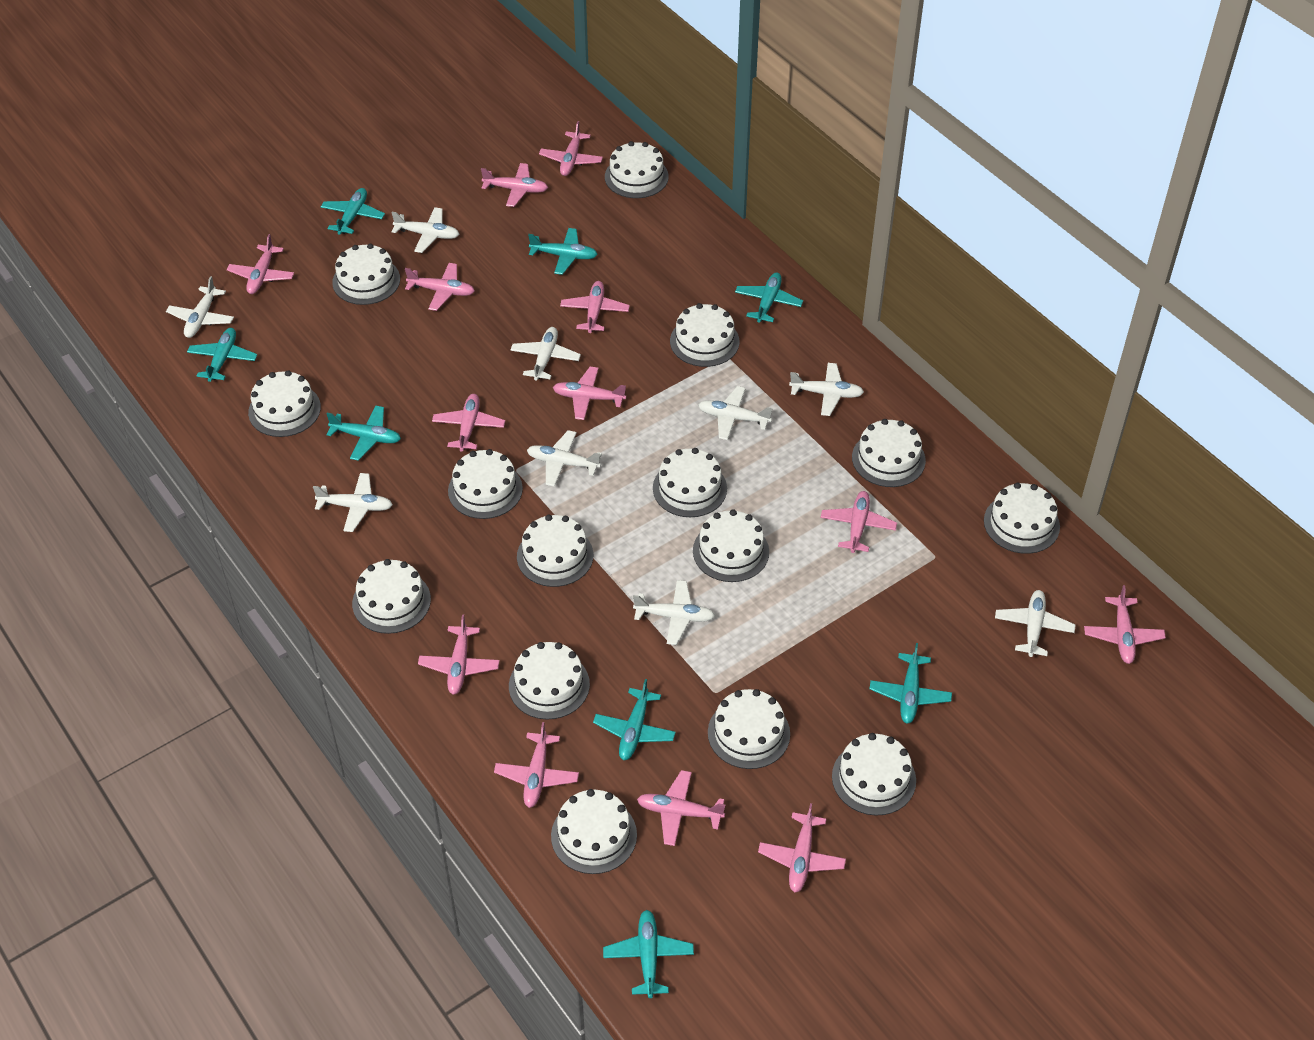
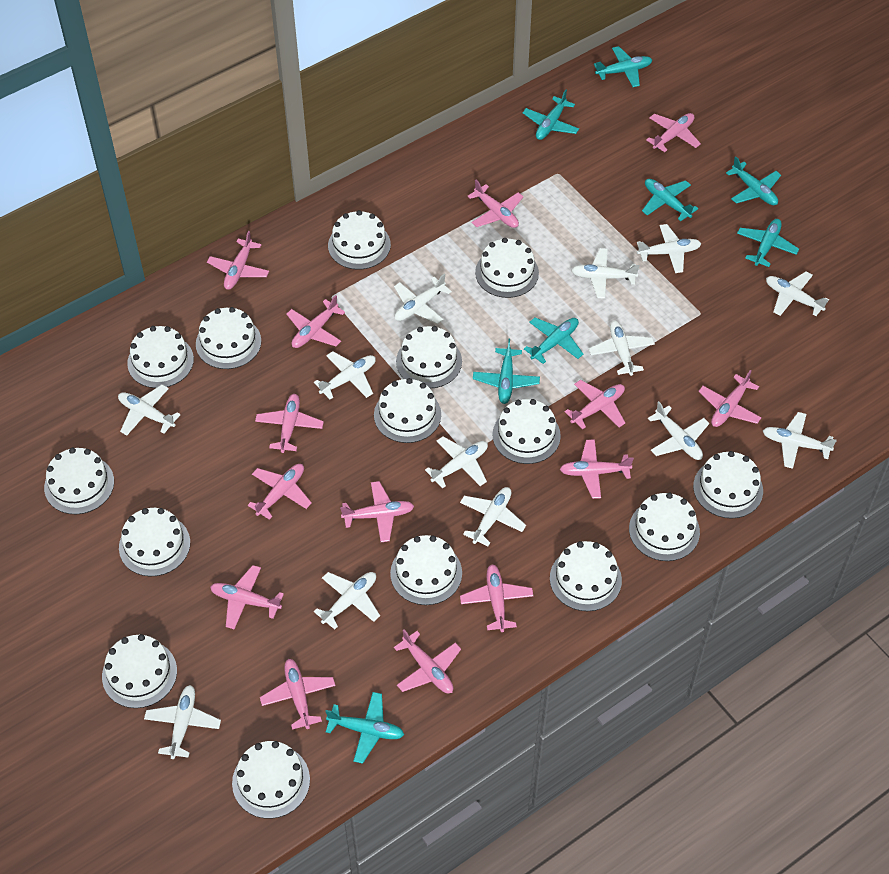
pink plane: 13 -> 14
white plane: 9 -> 13

